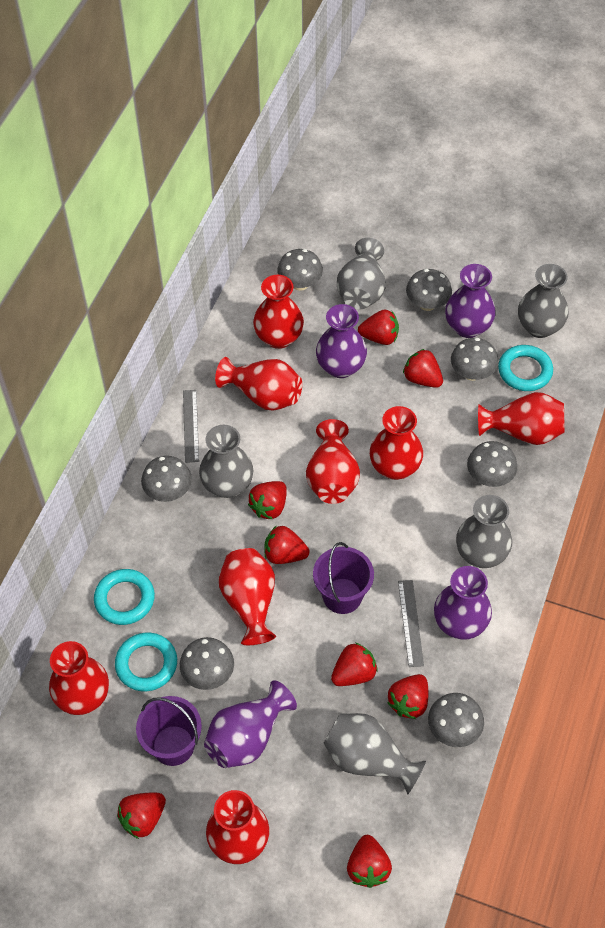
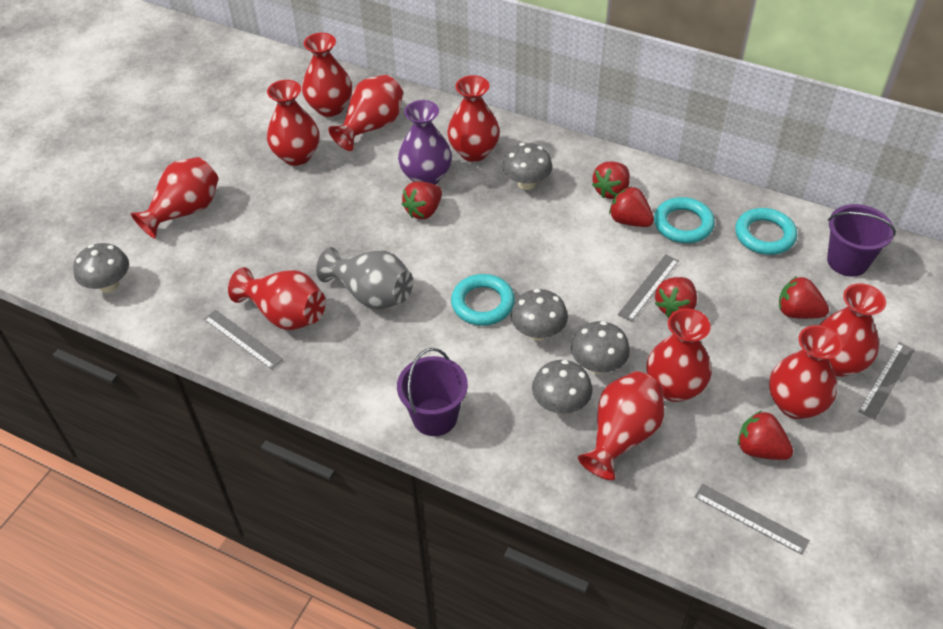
grey mushroom: 7 -> 5
grey ruler: 2 -> 4
grey vase: 5 -> 1
purple vase: 4 -> 1
red strawberry: 8 -> 6
red vase: 8 -> 10

